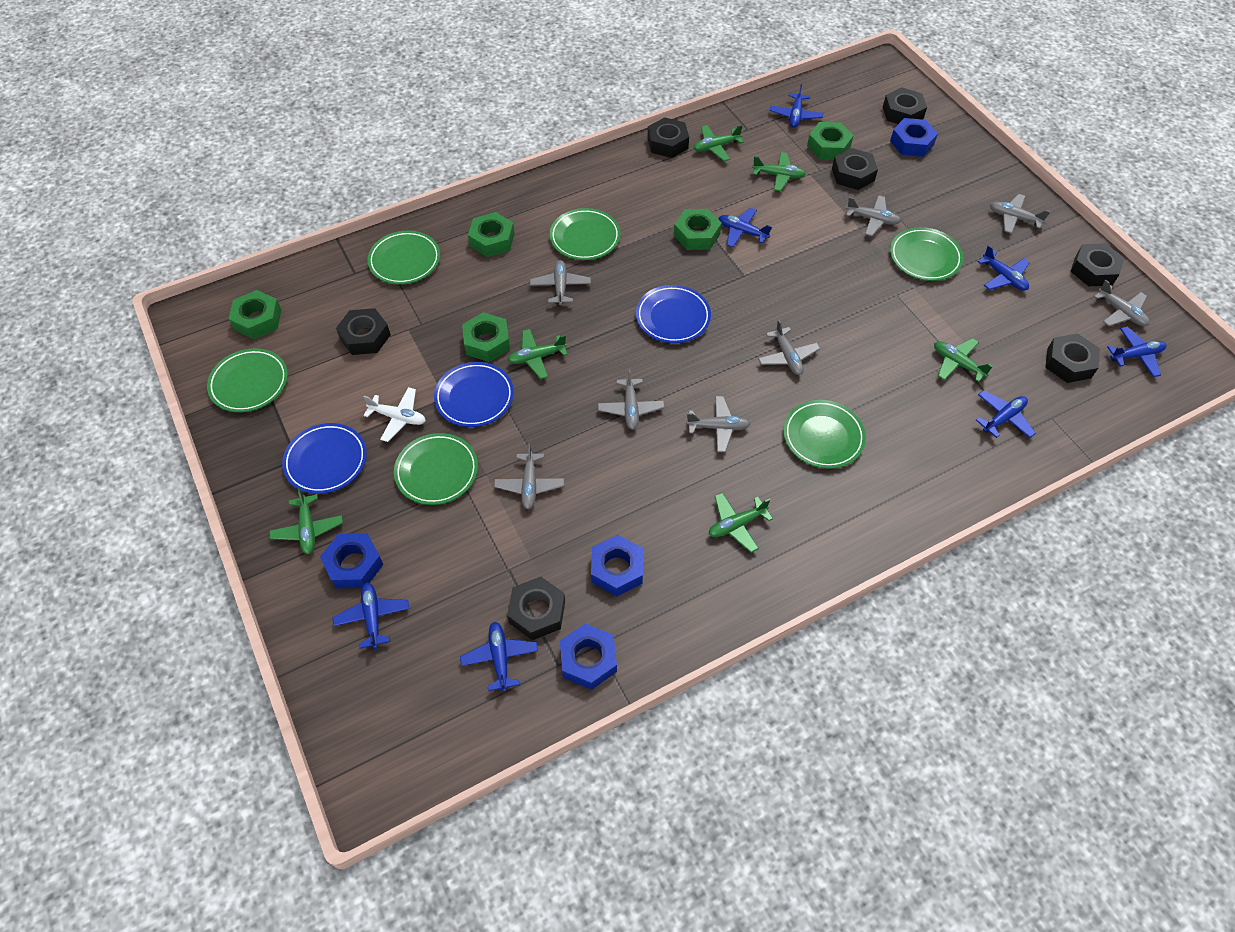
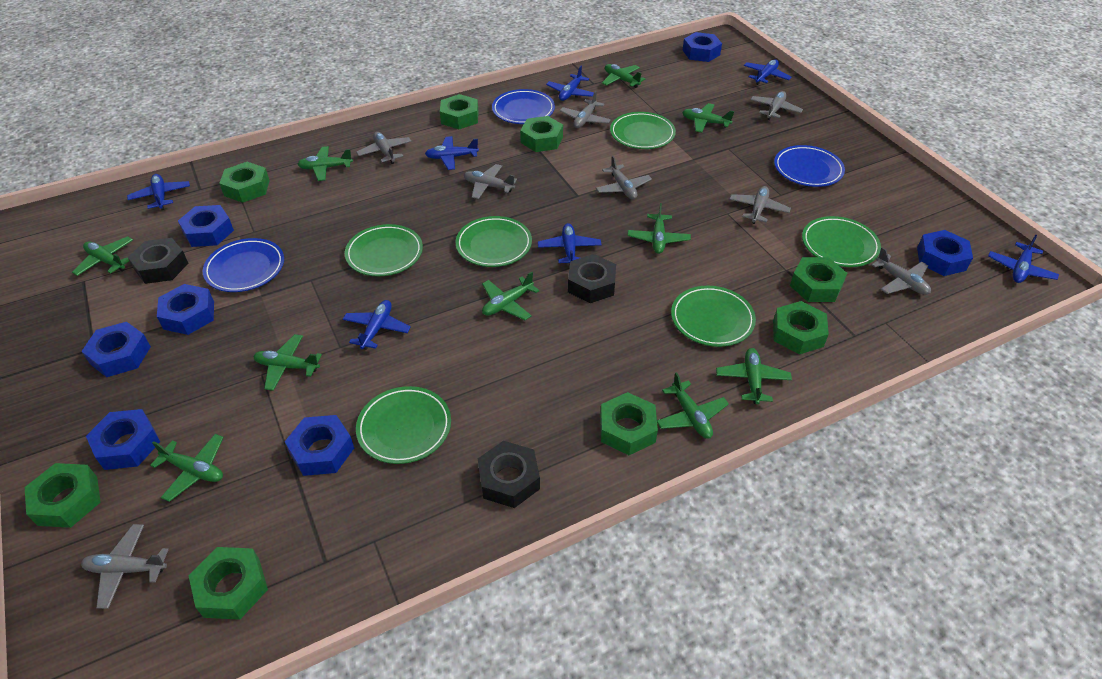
black nut: 7 -> 3
blue nut: 4 -> 7
green nut: 5 -> 8
green plane: 6 -> 10
white plane: 1 -> 0

